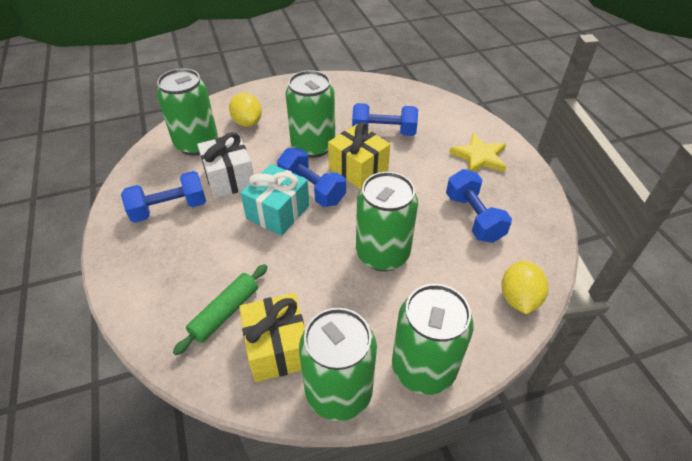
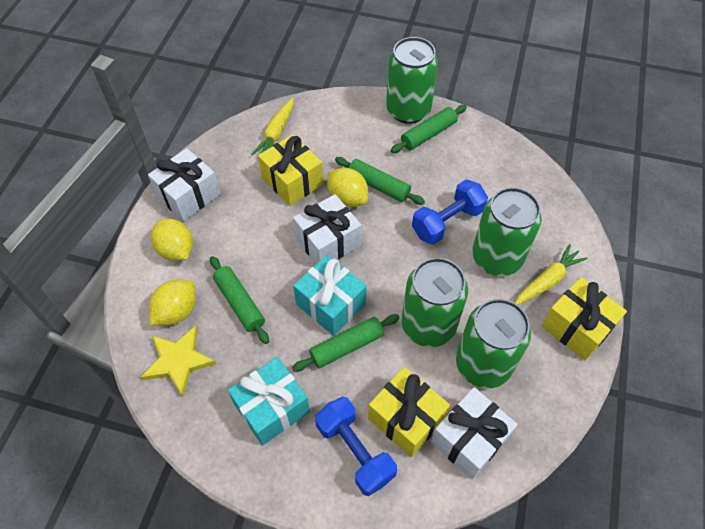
blue dumbbell: 4 -> 2
green can: 5 -> 4
green rolling pin: 1 -> 4
turquoise gift: 1 -> 2
white gift: 1 -> 3
yellow carrot: 0 -> 2
yellow gift: 2 -> 3
yellow lemon: 2 -> 3

